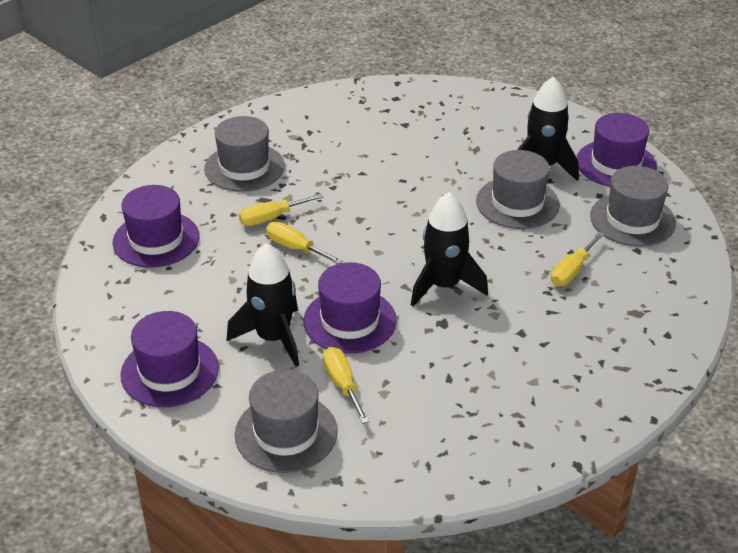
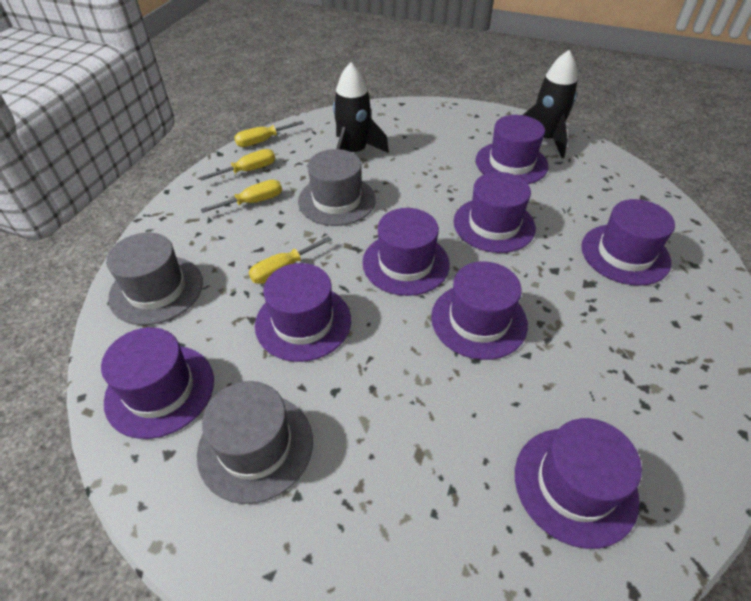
black rocket: 3 -> 2
grey hat: 4 -> 3
purple hat: 4 -> 8

